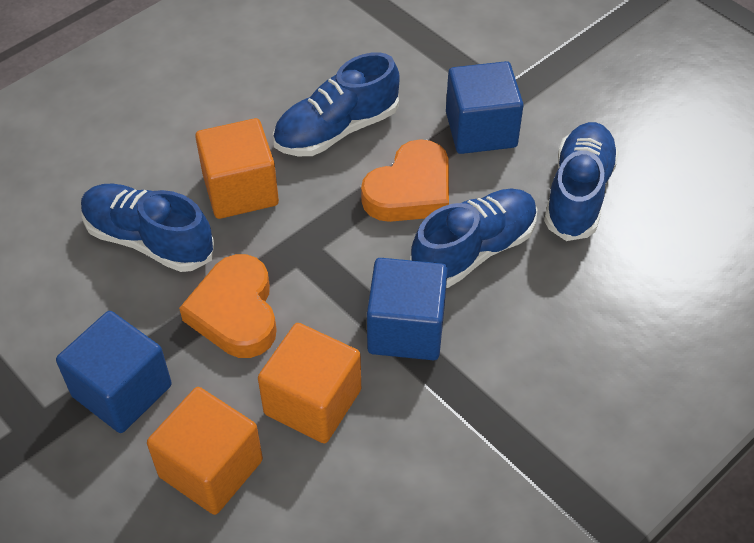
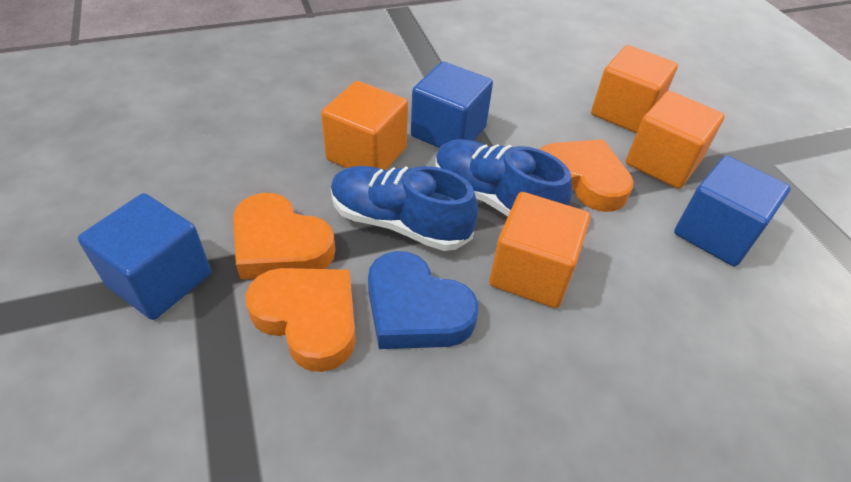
blue heart: 0 -> 1
blue shoe: 4 -> 2
orange cube: 3 -> 4
orange heart: 2 -> 3

